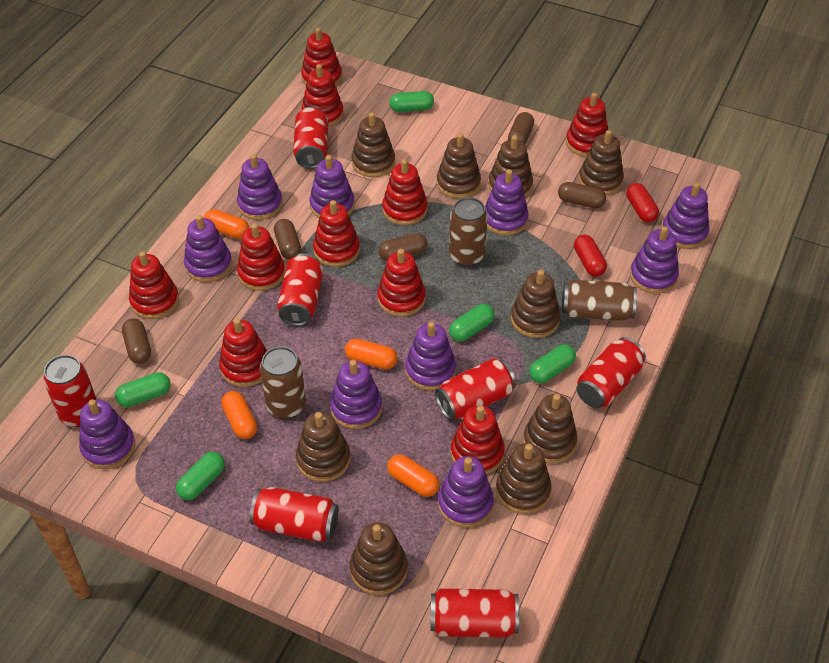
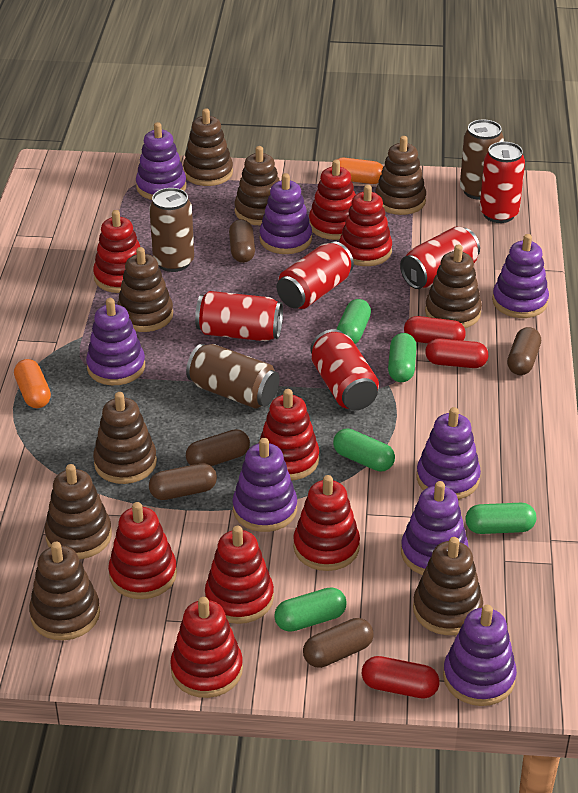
orange capsule: 4 -> 2
purple stacking toy: 10 -> 8
red can: 7 -> 5
red capsule: 2 -> 3
red stacking toy: 10 -> 8

